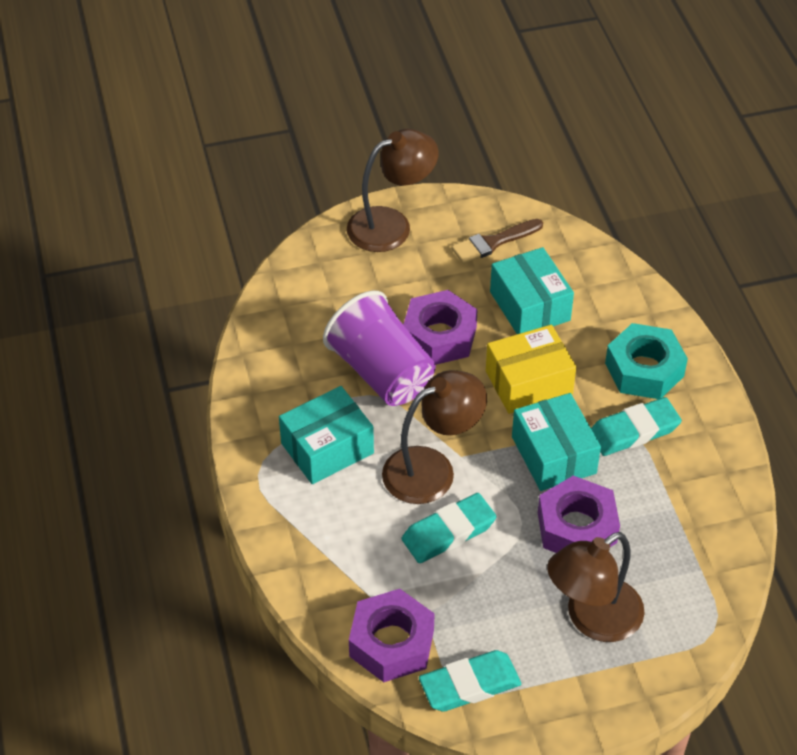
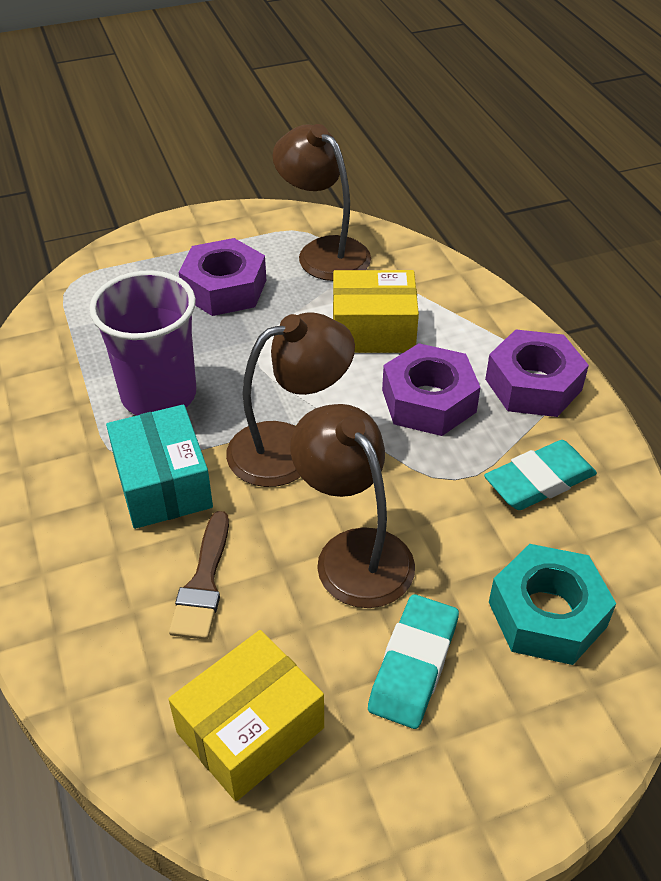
turquoise box: 3 -> 1
turquoise eraser: 3 -> 2
yellow box: 1 -> 2

